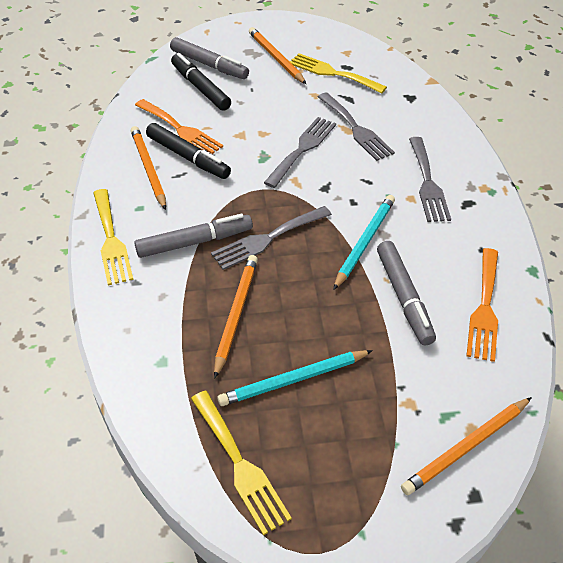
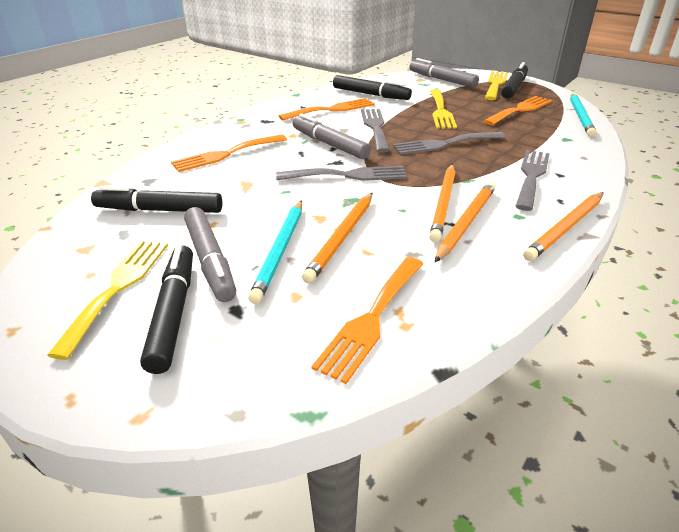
black marker: 2 -> 4
orange fork: 2 -> 4

